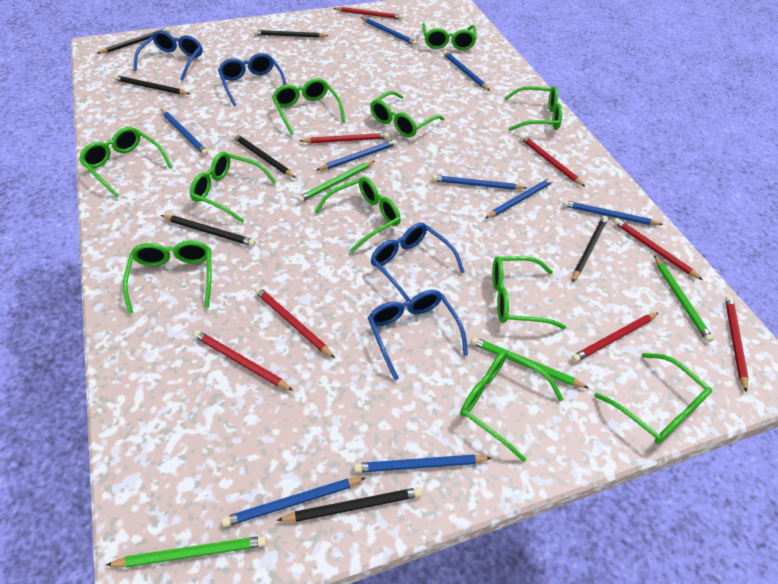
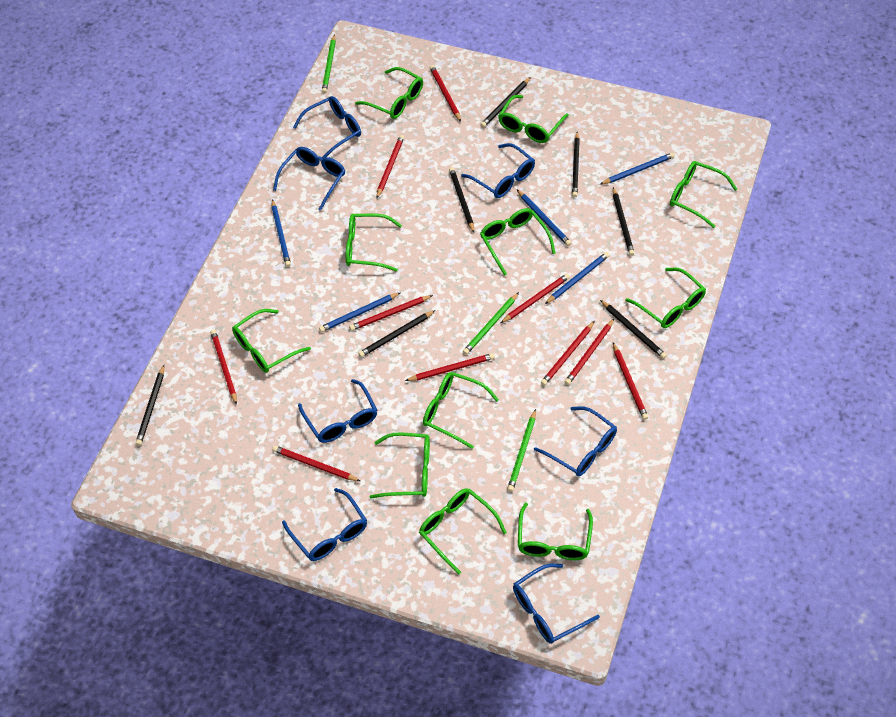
blue glasses: 4 -> 7
blue pencil: 9 -> 5
green pencil: 4 -> 3
red pencil: 8 -> 10

